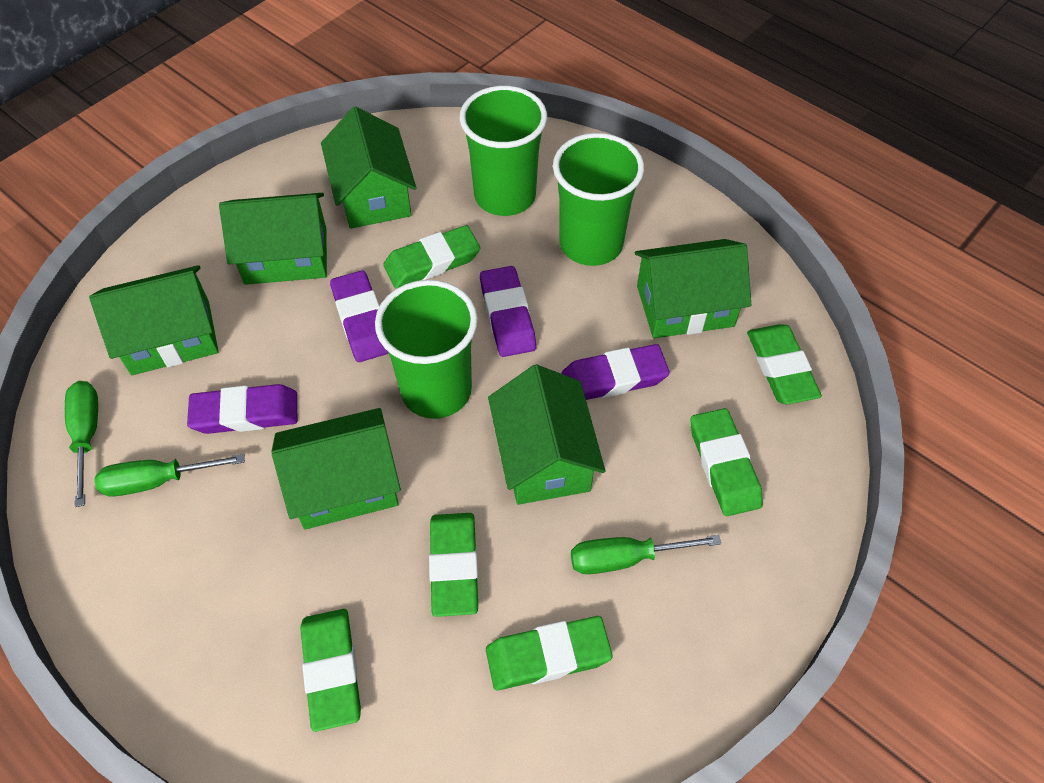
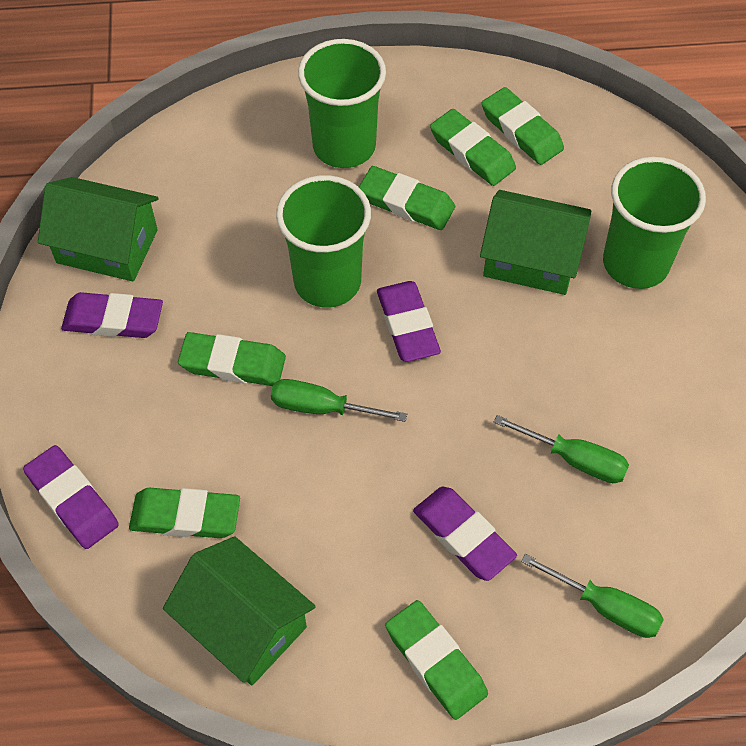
green house: 6 -> 3

